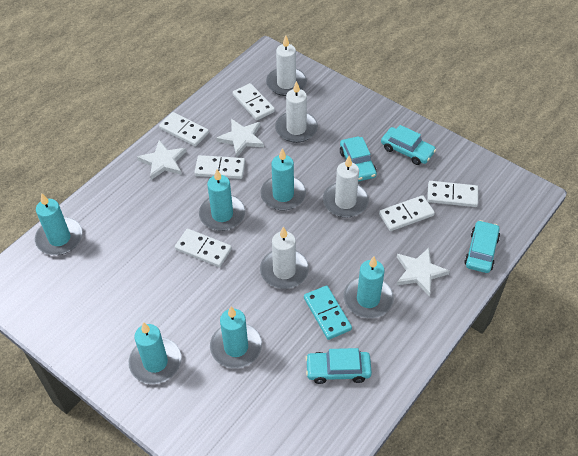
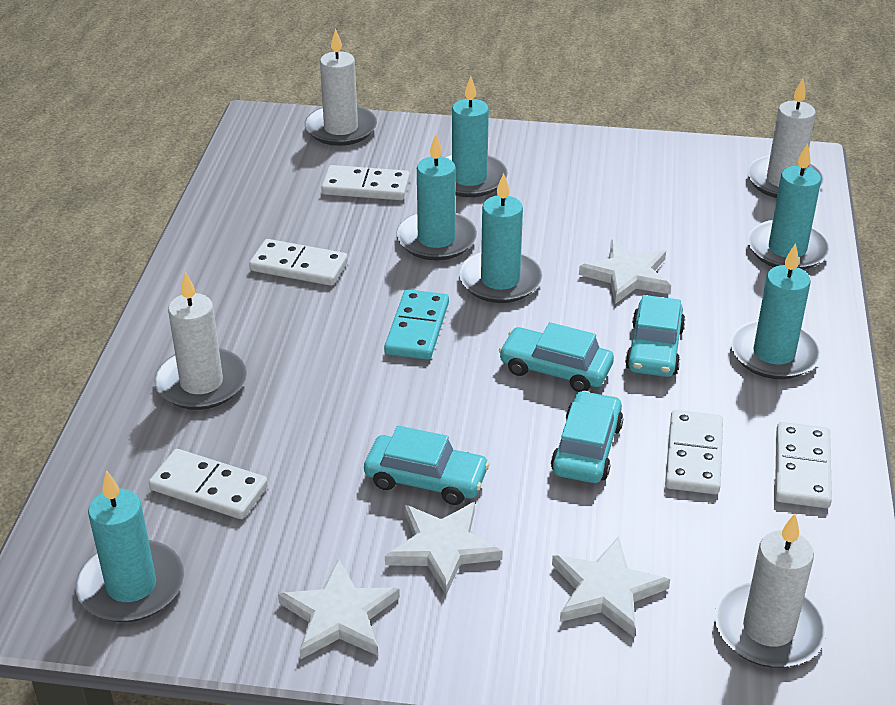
white domino: 6 -> 5
white star: 3 -> 4

